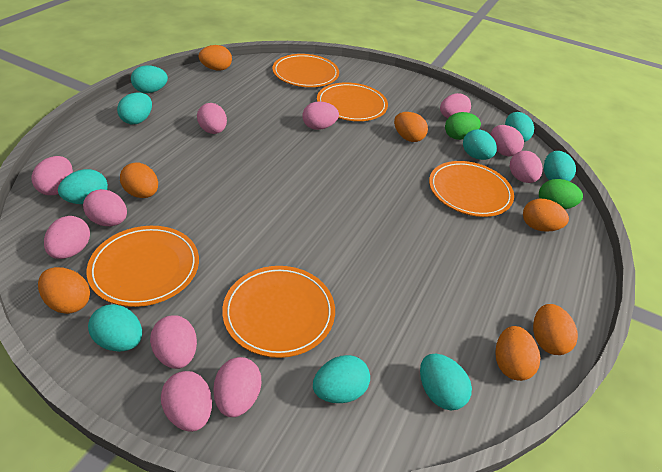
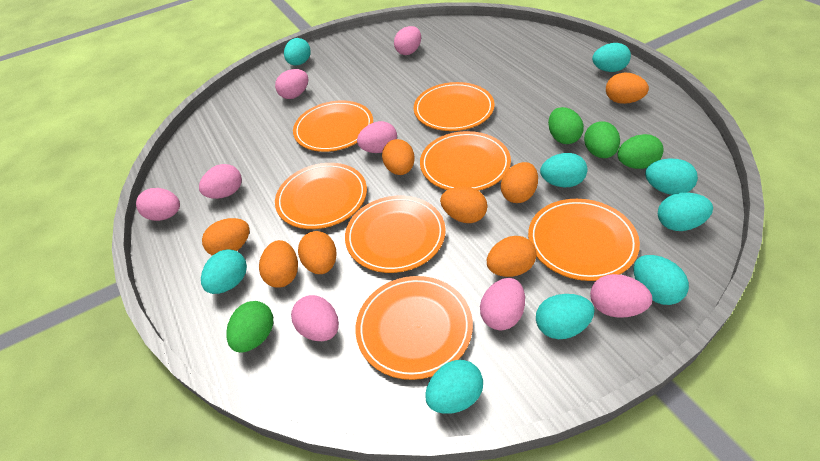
green egg: 2 -> 4
orange egg: 7 -> 8
orange plate: 5 -> 7
pink egg: 11 -> 8

